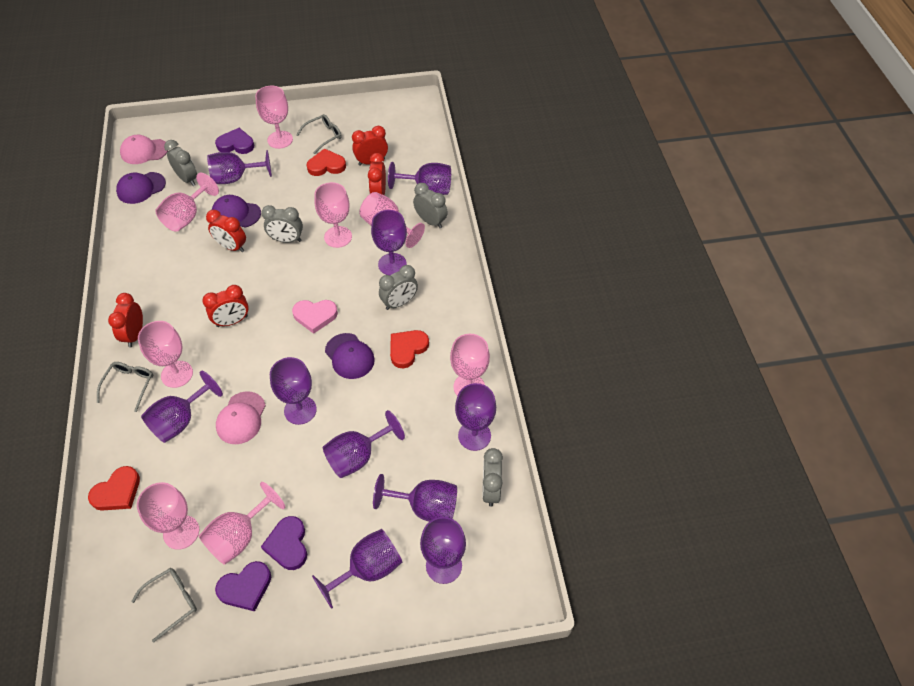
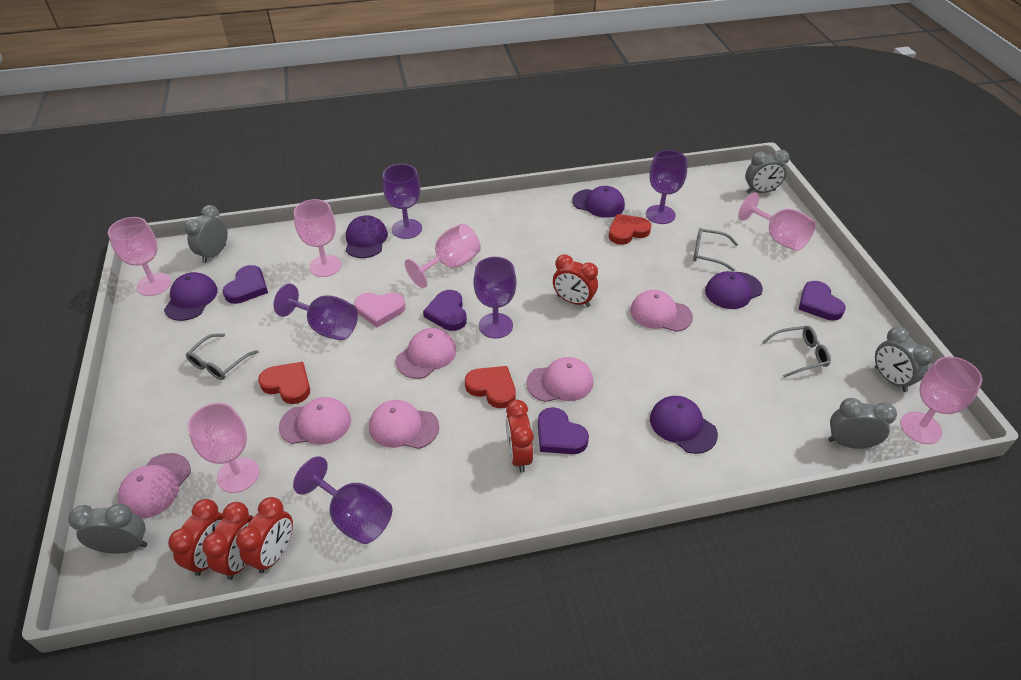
pink cap: 2 -> 6
pink goblet: 8 -> 6
purple cap: 3 -> 5
purple goblet: 10 -> 5
purple heart: 3 -> 4

